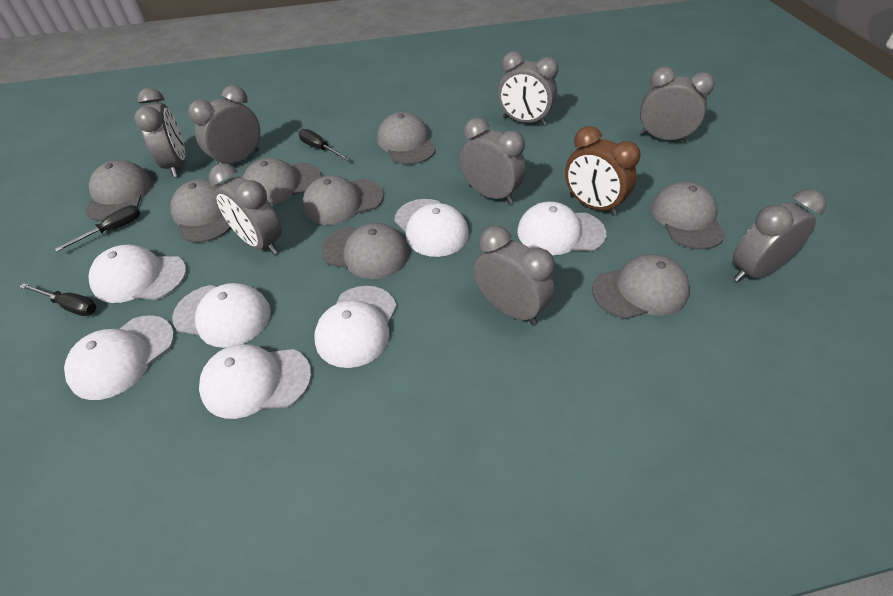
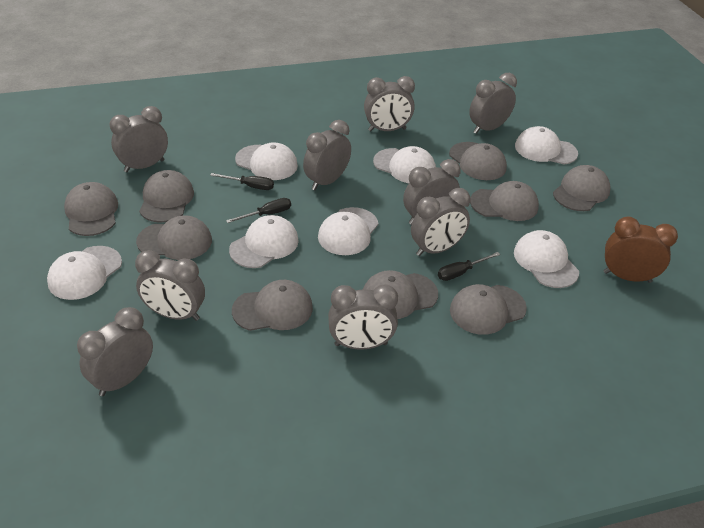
grey cap: 8 -> 9
grey clock: 8 -> 9

